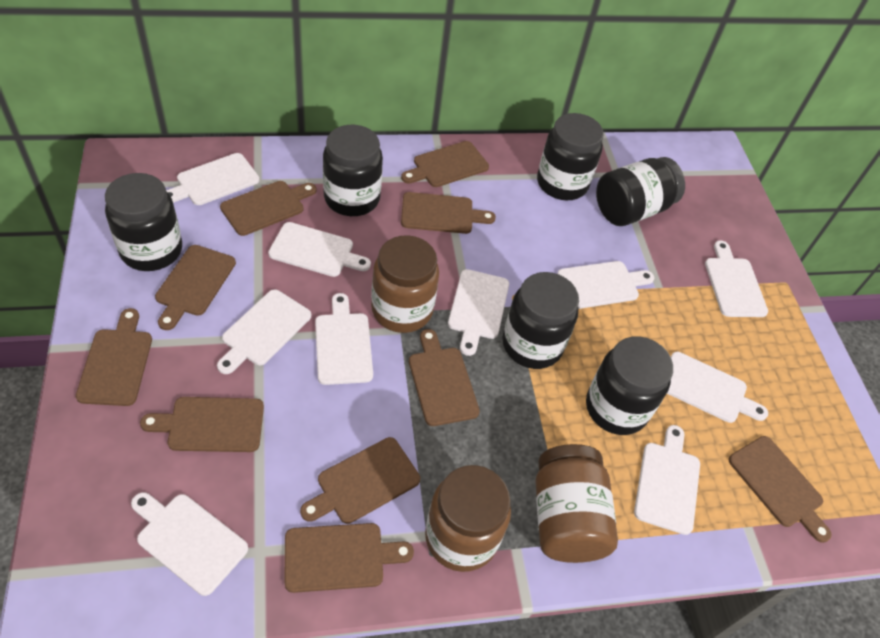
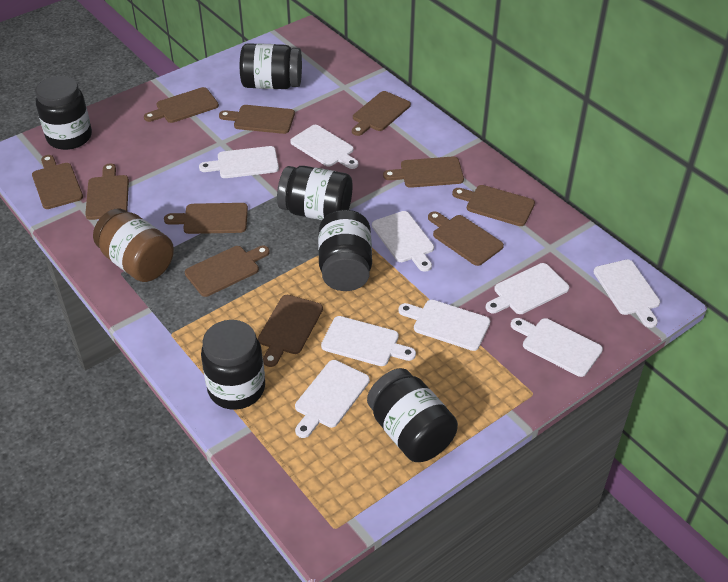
brown cutting board: 10 -> 11
brown jar: 3 -> 1
white cutting board: 10 -> 9

